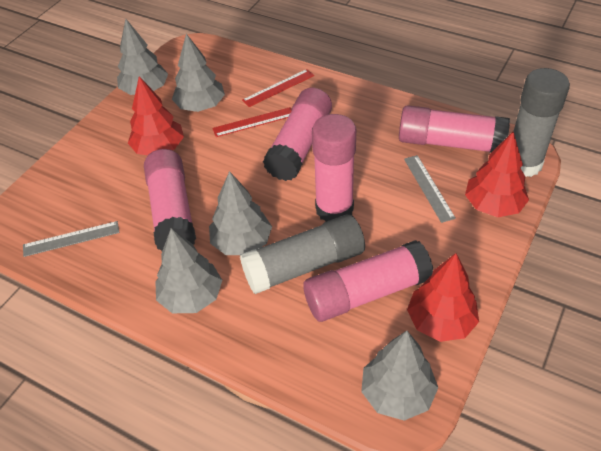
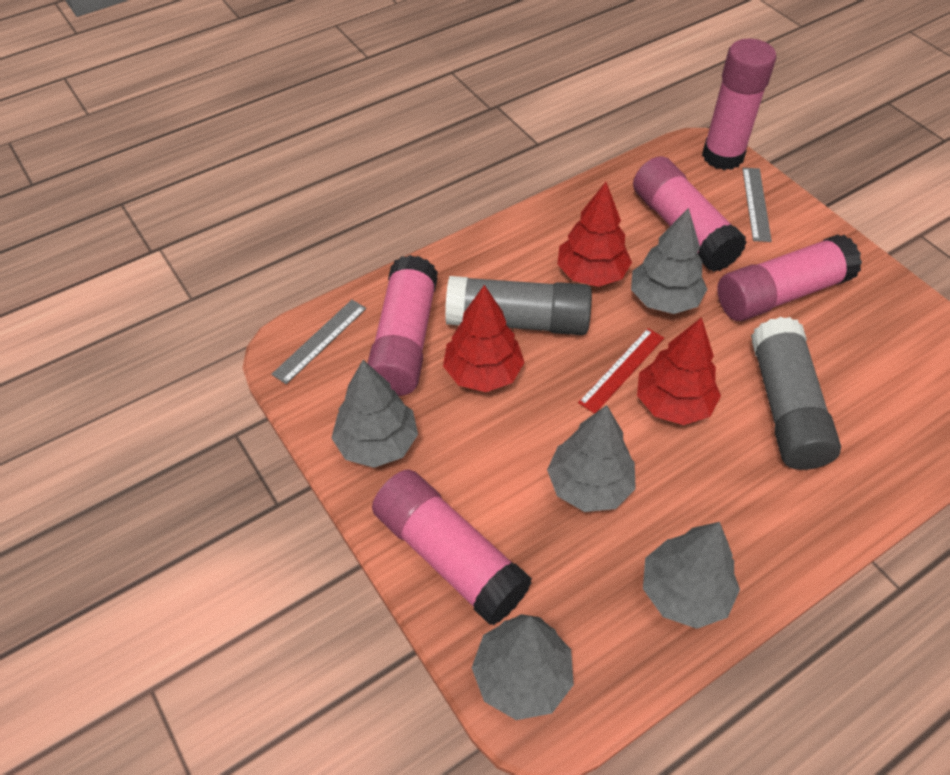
red ruler: 2 -> 1

